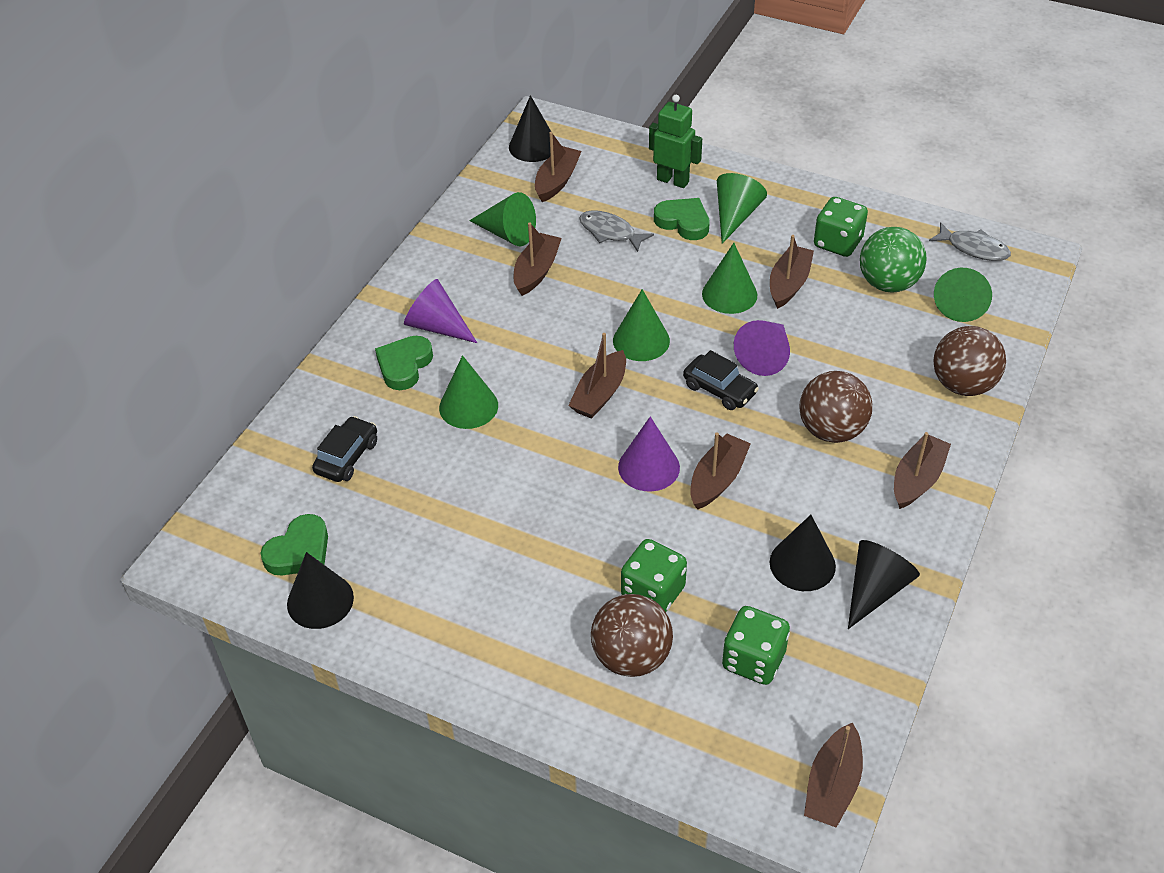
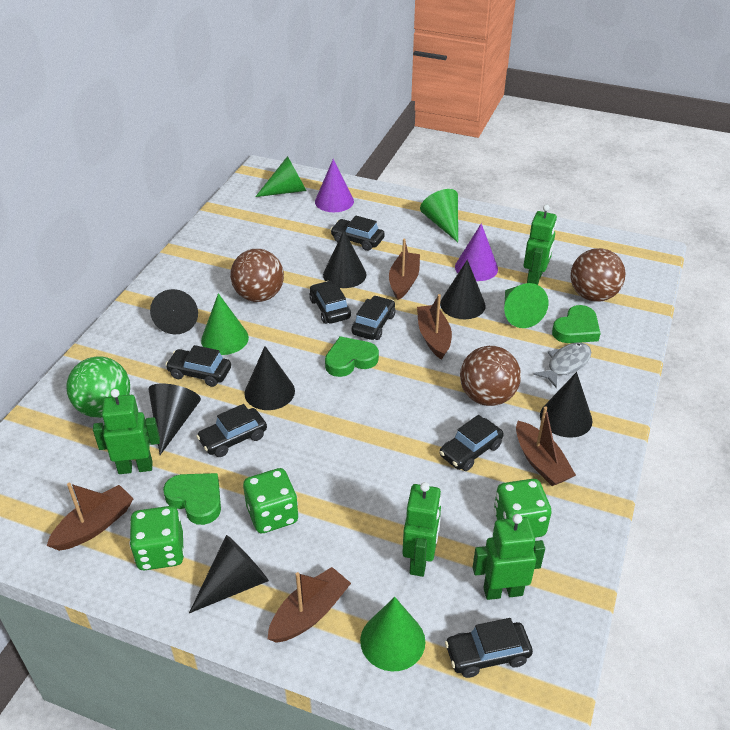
black car: 2 -> 7
black cone: 4 -> 7
brown boat: 7 -> 5
green cone: 6 -> 5
green robot: 1 -> 4
grey fish: 2 -> 1
purple cone: 3 -> 2

